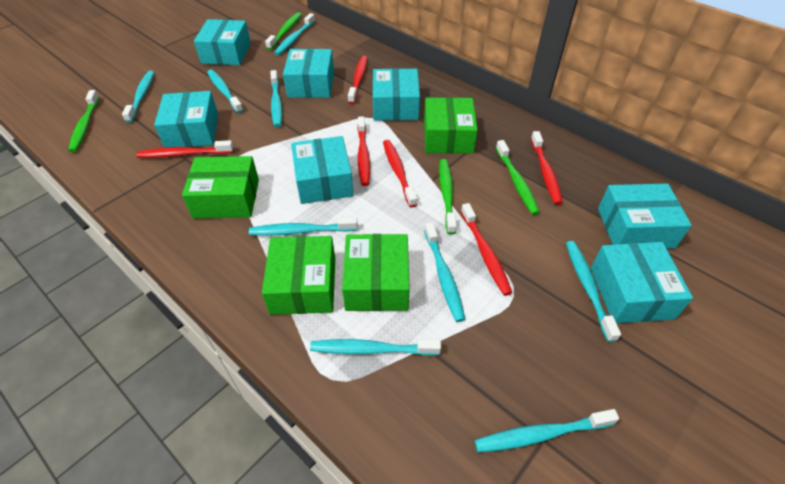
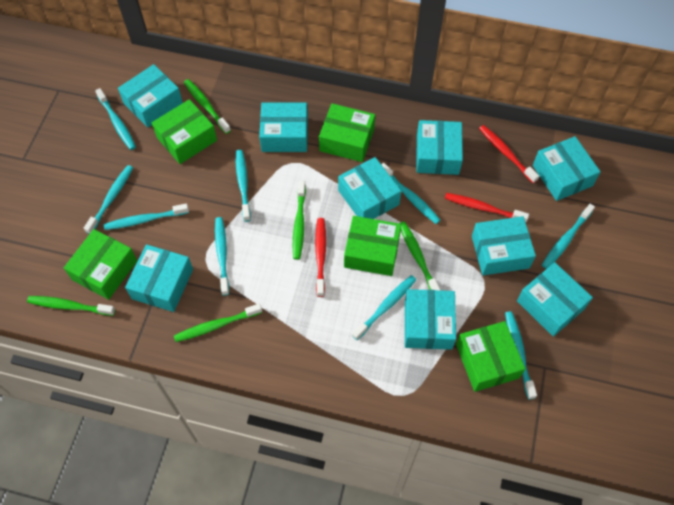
green box: 4 -> 5
green toothbrush: 4 -> 5
red toothbrush: 6 -> 3
turquoise box: 7 -> 9

